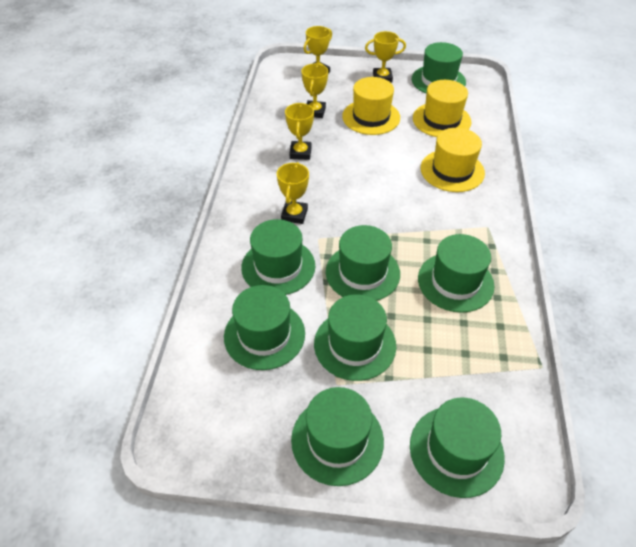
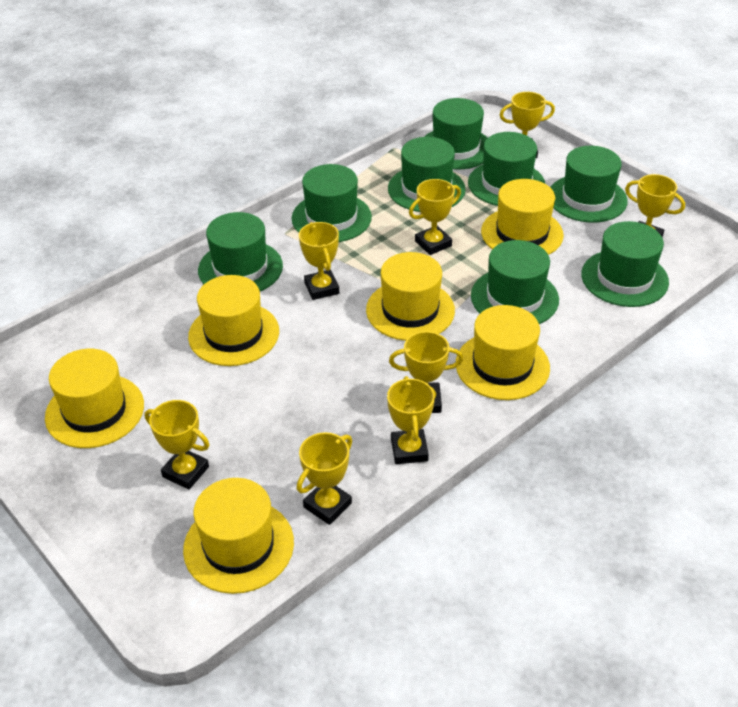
yellow hat: 3 -> 6
yellow trophy: 5 -> 8

